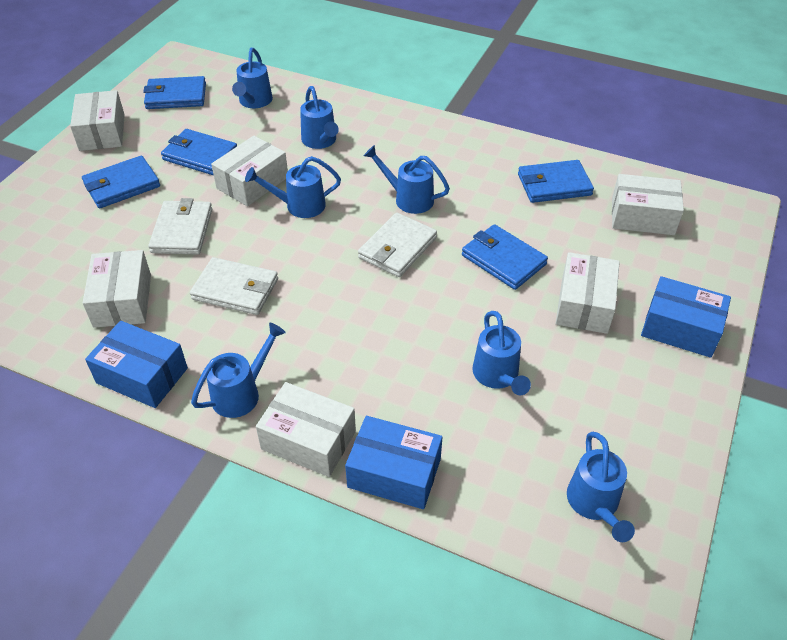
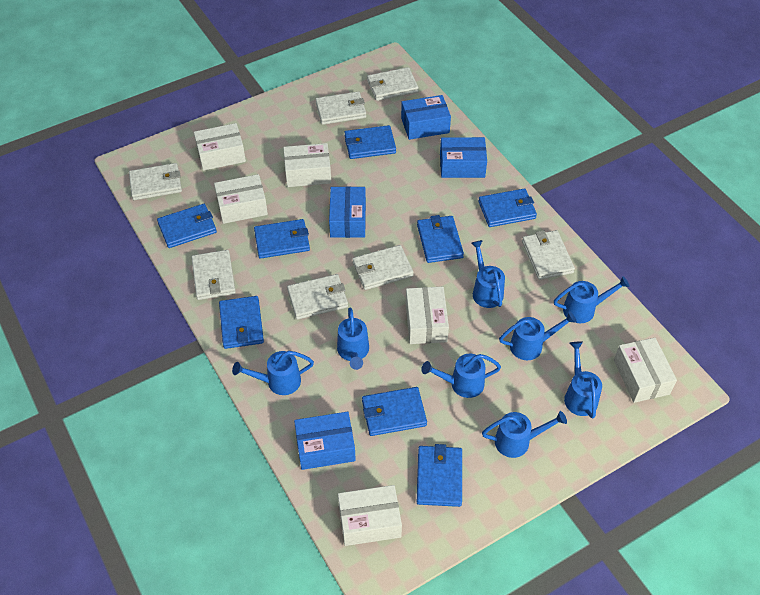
blue box: 3 -> 4
blue wallet: 5 -> 8
blue watering can: 7 -> 8
white wallet: 3 -> 7

